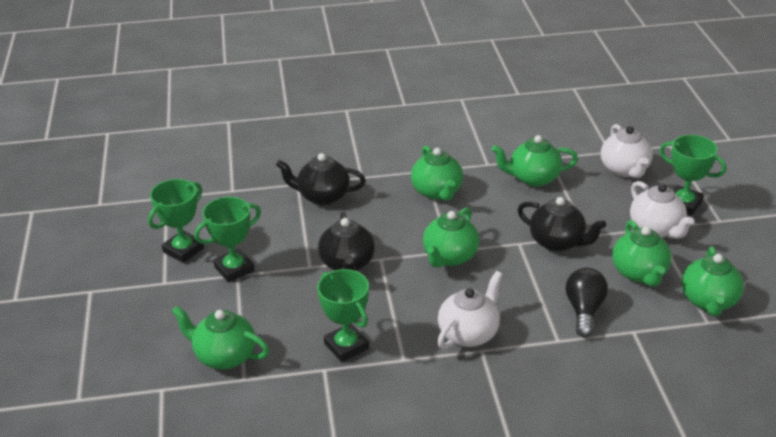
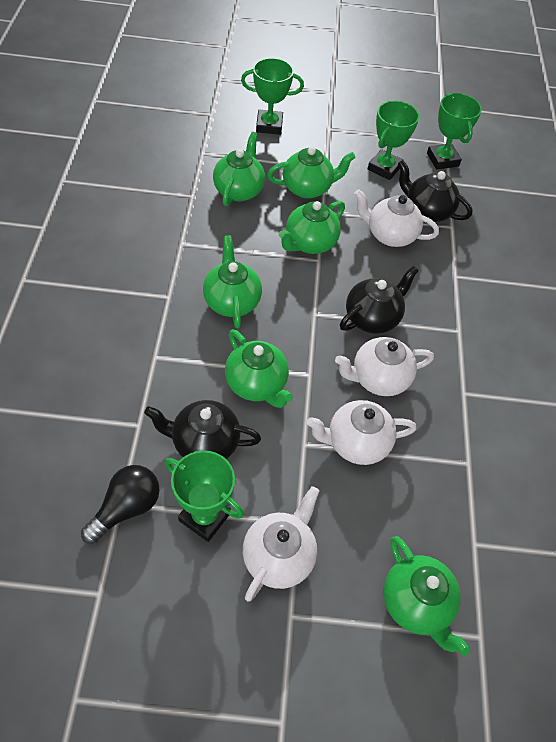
white teapot: 3 -> 4

